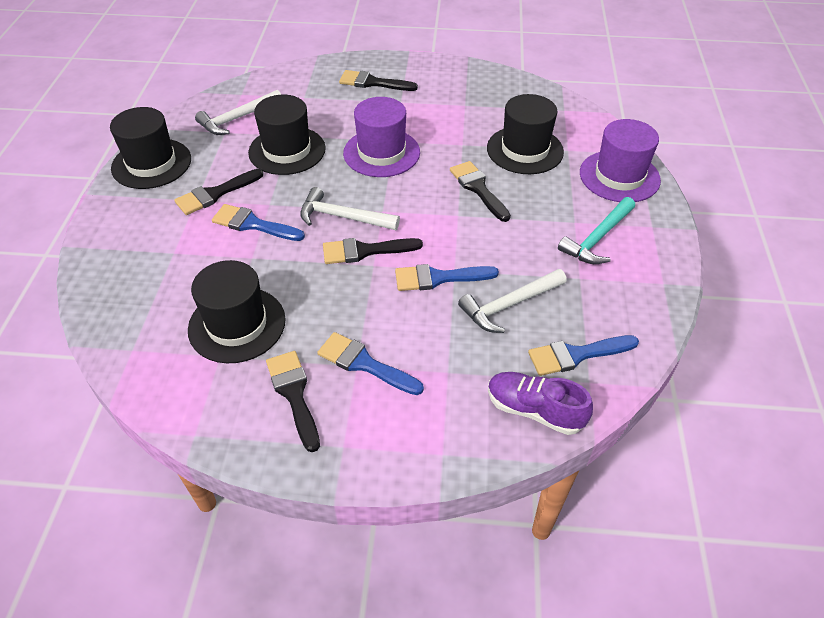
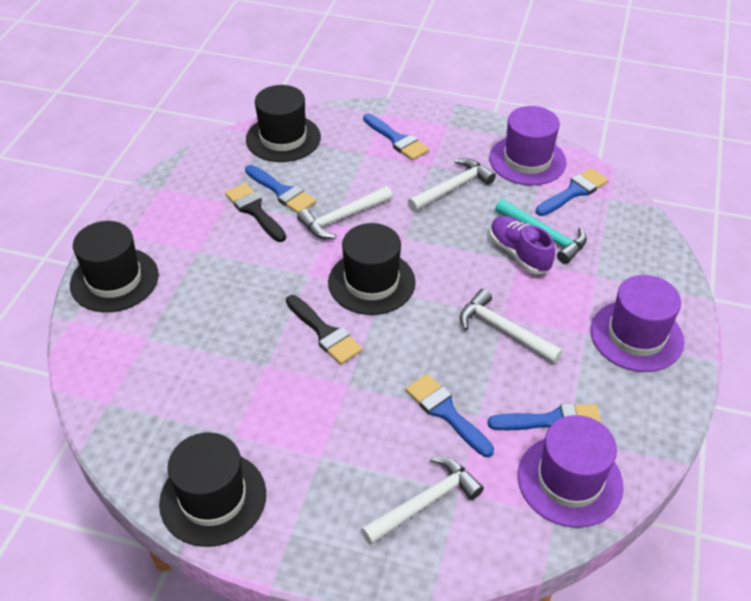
black brush: 5 -> 2
blue brush: 4 -> 5
purple hat: 2 -> 3
white hammer: 3 -> 4

